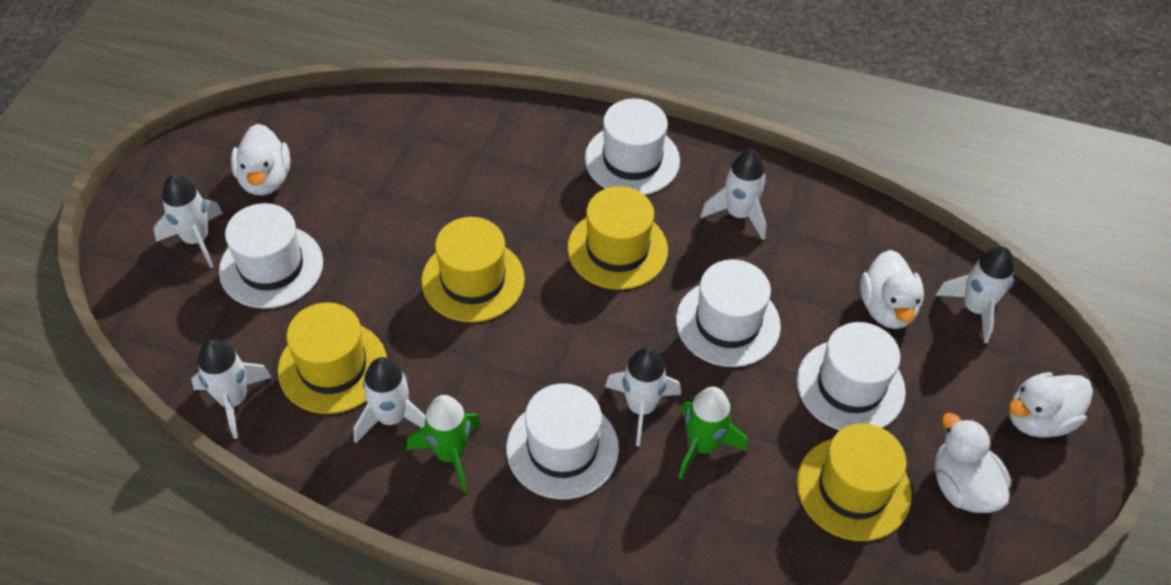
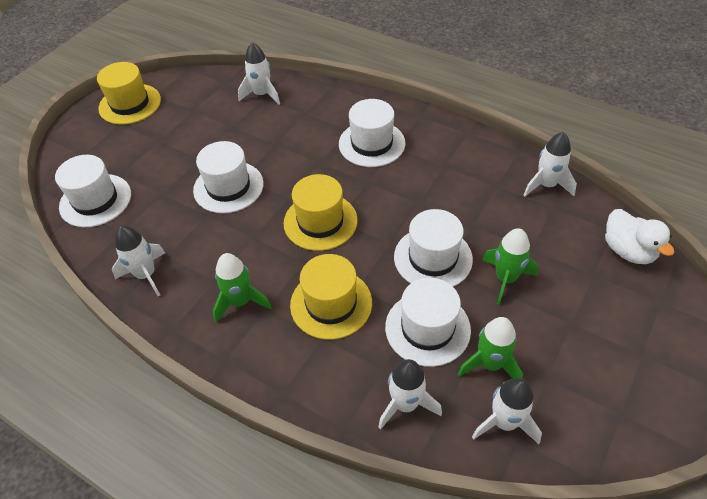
green rocket: 2 -> 3
white duck: 4 -> 1
white rocket: 6 -> 5
yellow hat: 4 -> 3

